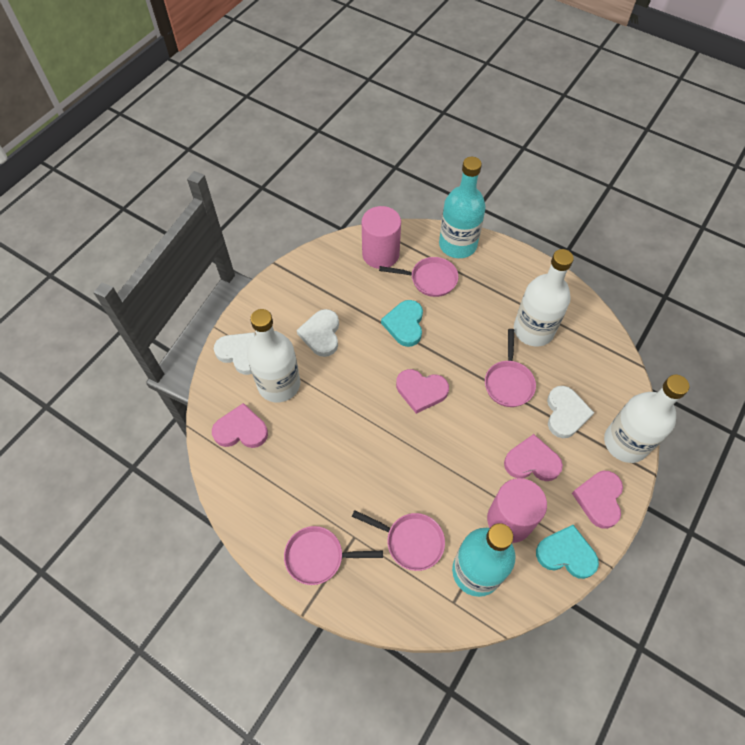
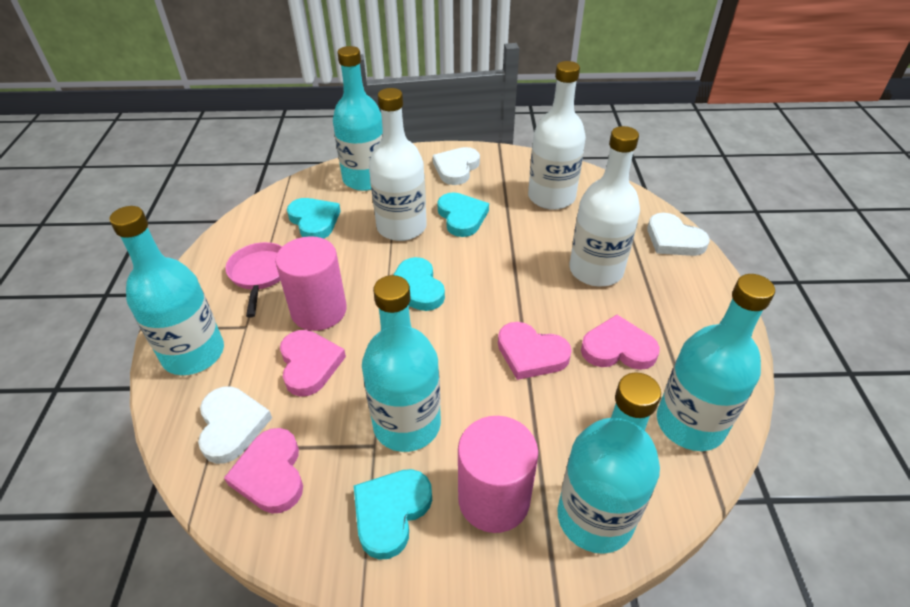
pink pan: 4 -> 1
turquoise bottle: 2 -> 5
turquoise heart: 2 -> 4

